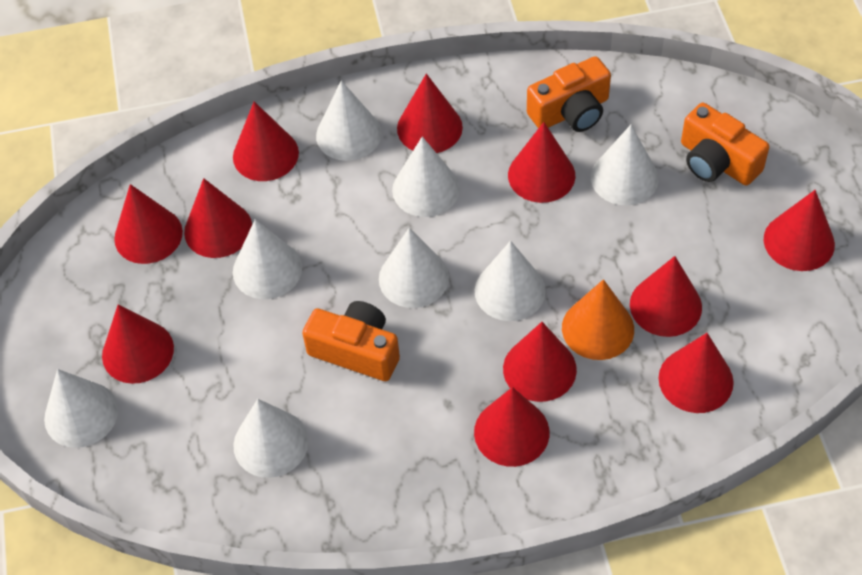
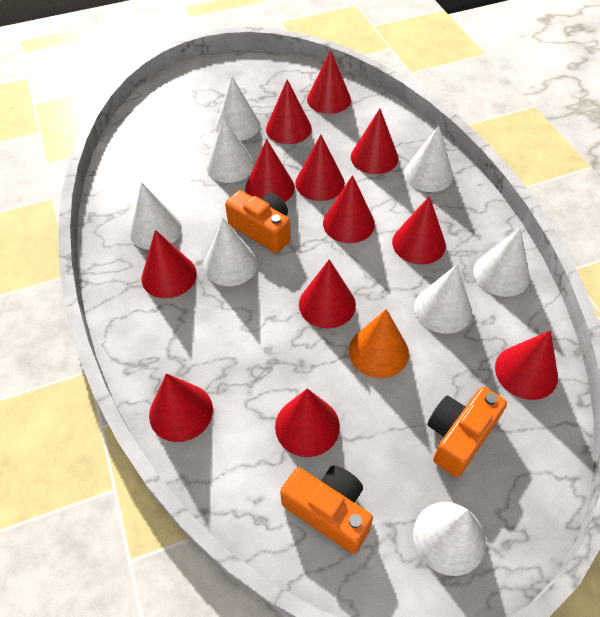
red cone: 11 -> 12

